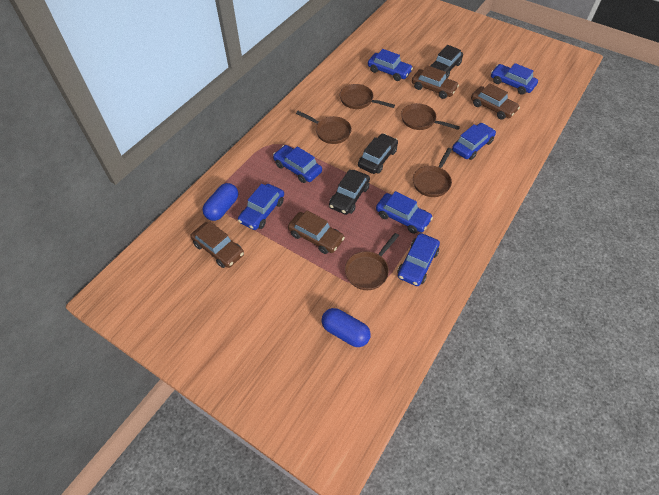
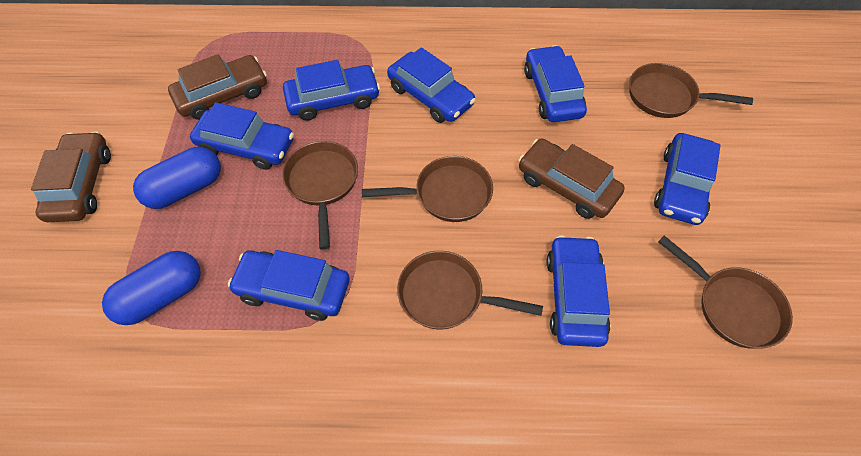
black car: 3 -> 0
brown car: 4 -> 3

